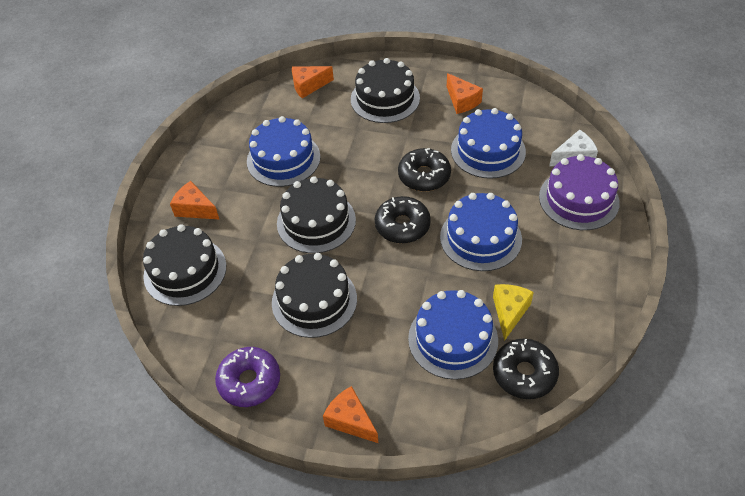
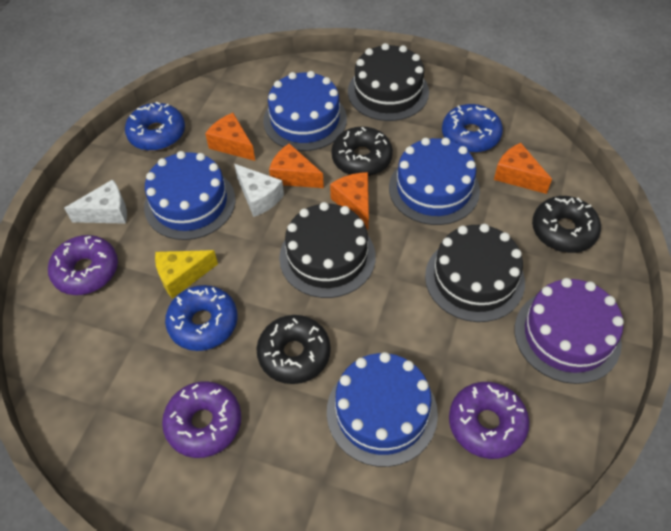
black cake: 4 -> 3
blue donut: 0 -> 3
purple donut: 1 -> 3
white cheese: 1 -> 2

